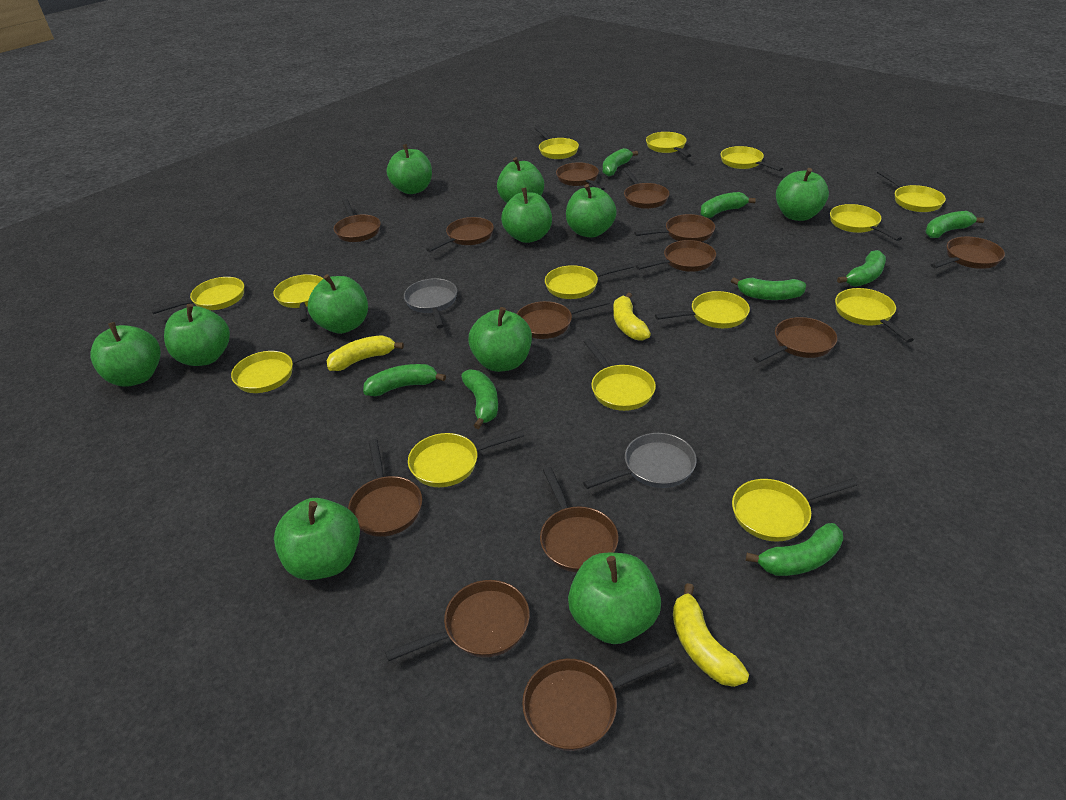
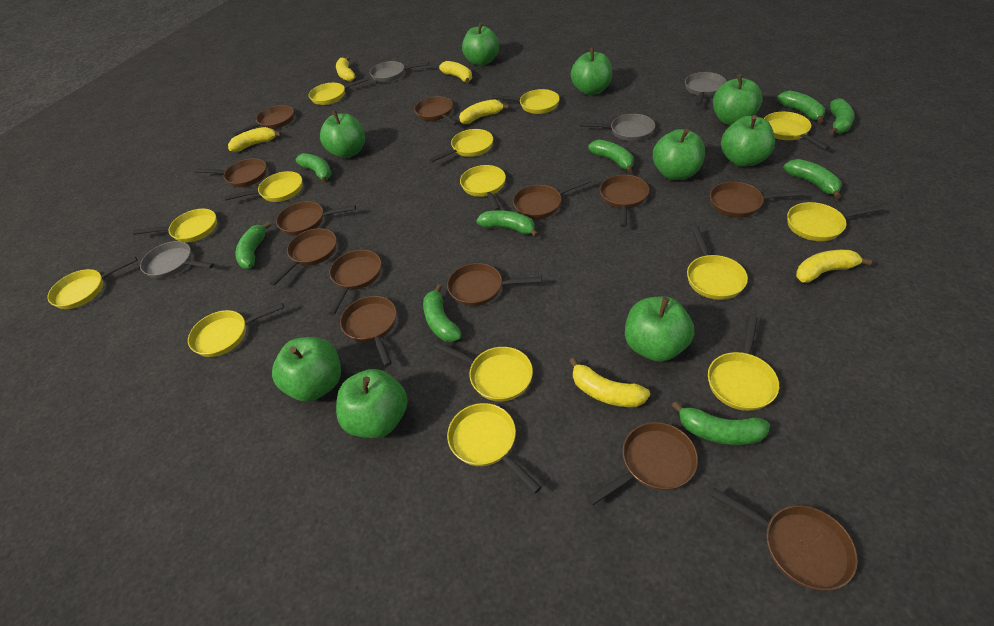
green apple: 11 -> 9
green banana: 8 -> 9
grey pan: 2 -> 4
yellow banana: 3 -> 6

